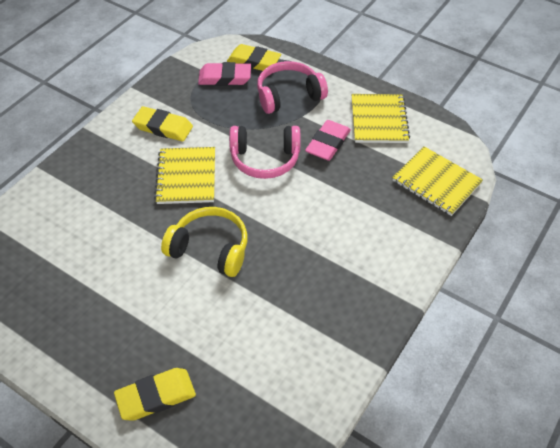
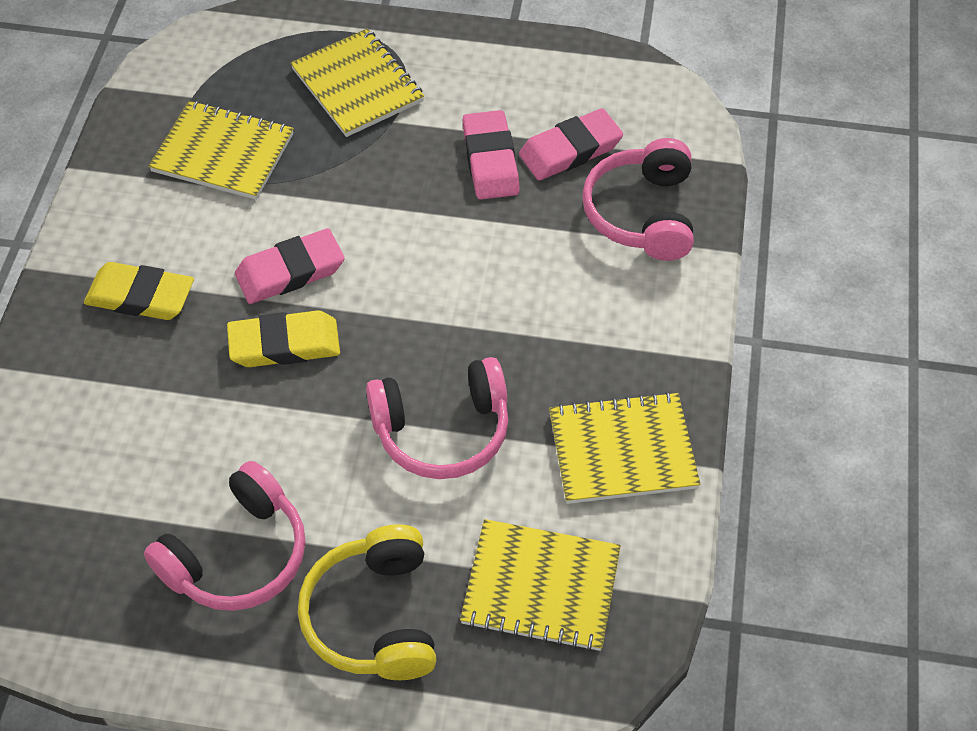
pink eraser: 2 -> 3
pink headphones: 2 -> 3
yellow eraser: 3 -> 2
yellow notebook: 3 -> 4

